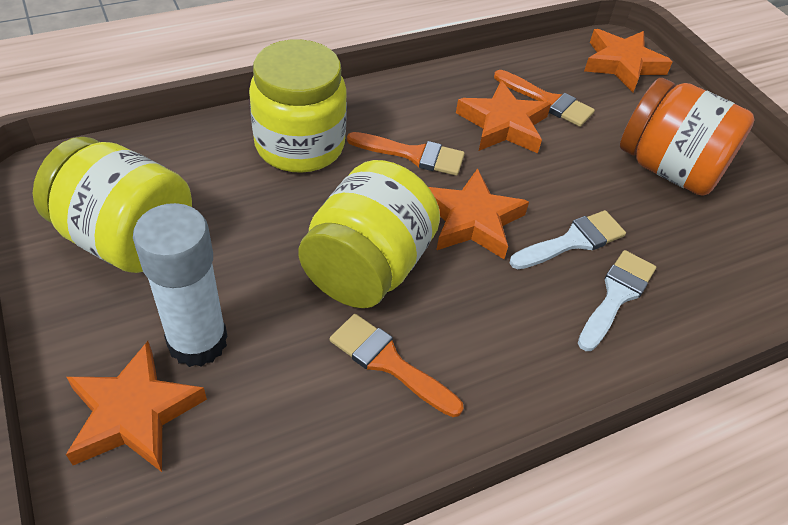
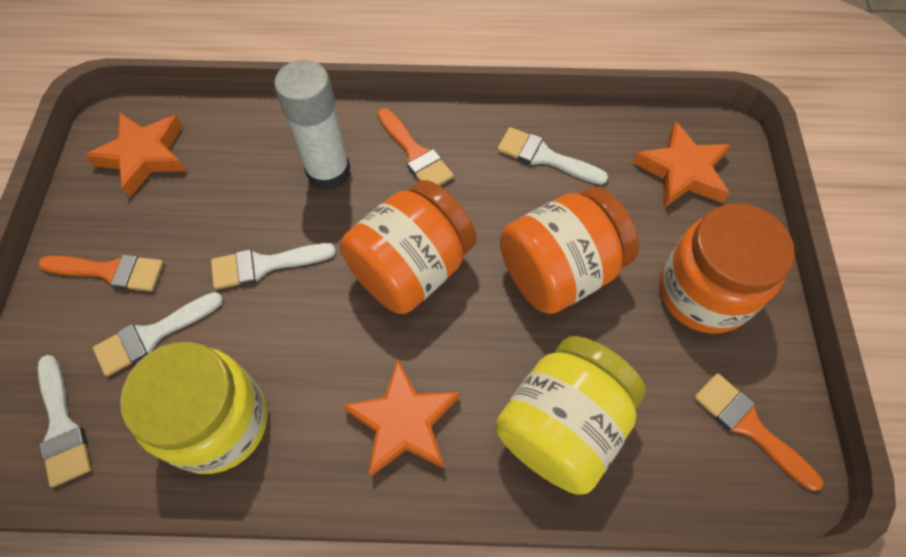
orange jar: 1 -> 3
orange star: 4 -> 3
white brush: 2 -> 4
yellow jar: 3 -> 2

